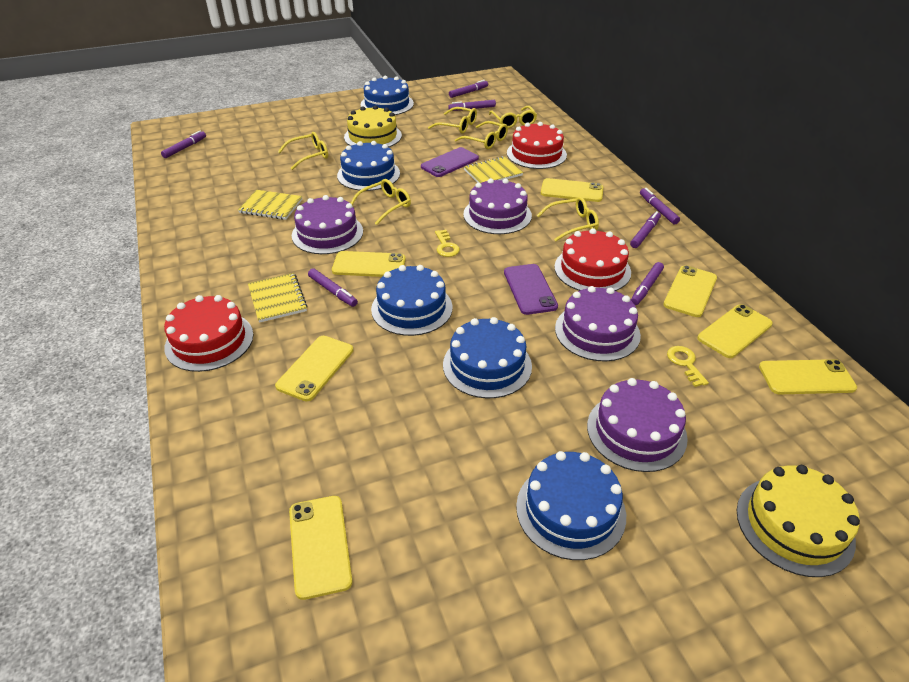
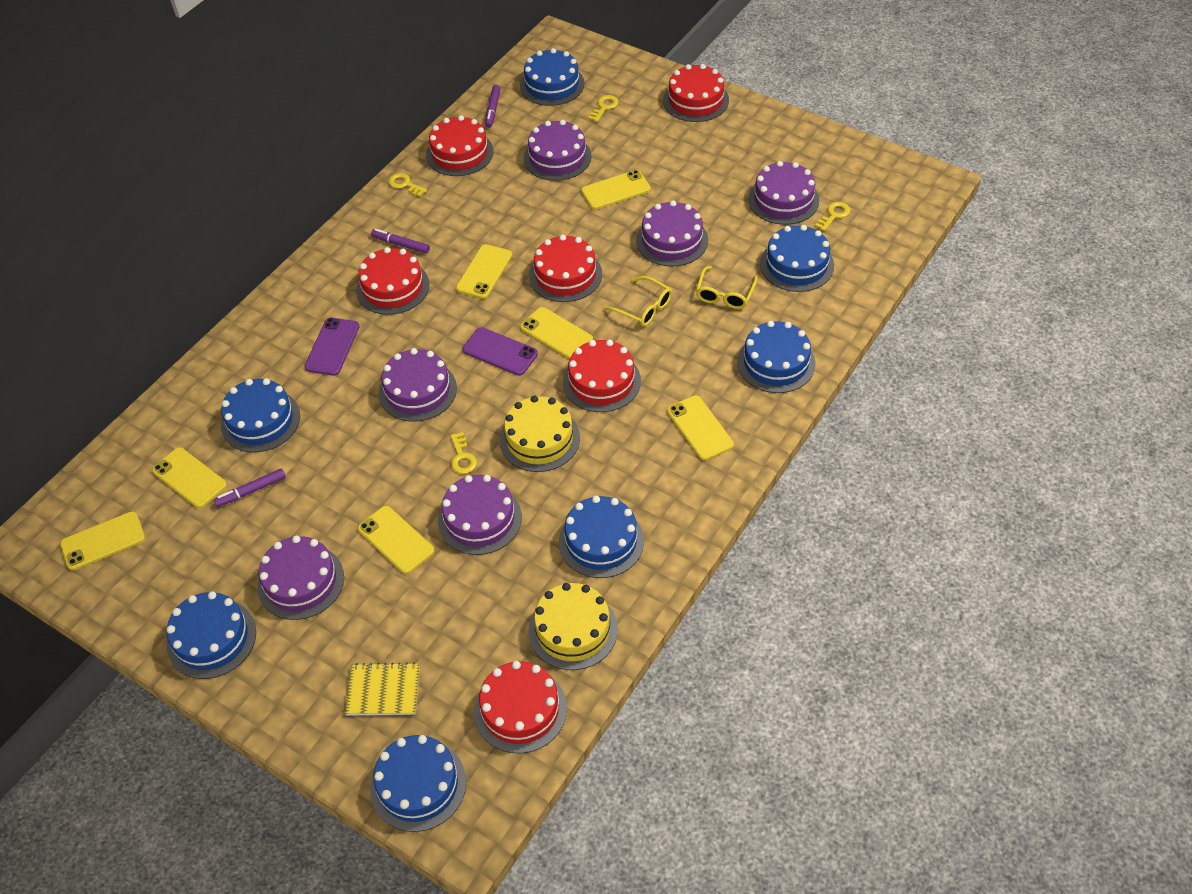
blue cake: 5 -> 7
purple cake: 4 -> 6
purple marker: 7 -> 3
red cake: 3 -> 6
yellow glasses: 6 -> 2
yellow key: 2 -> 4
yellow notebook: 3 -> 1

